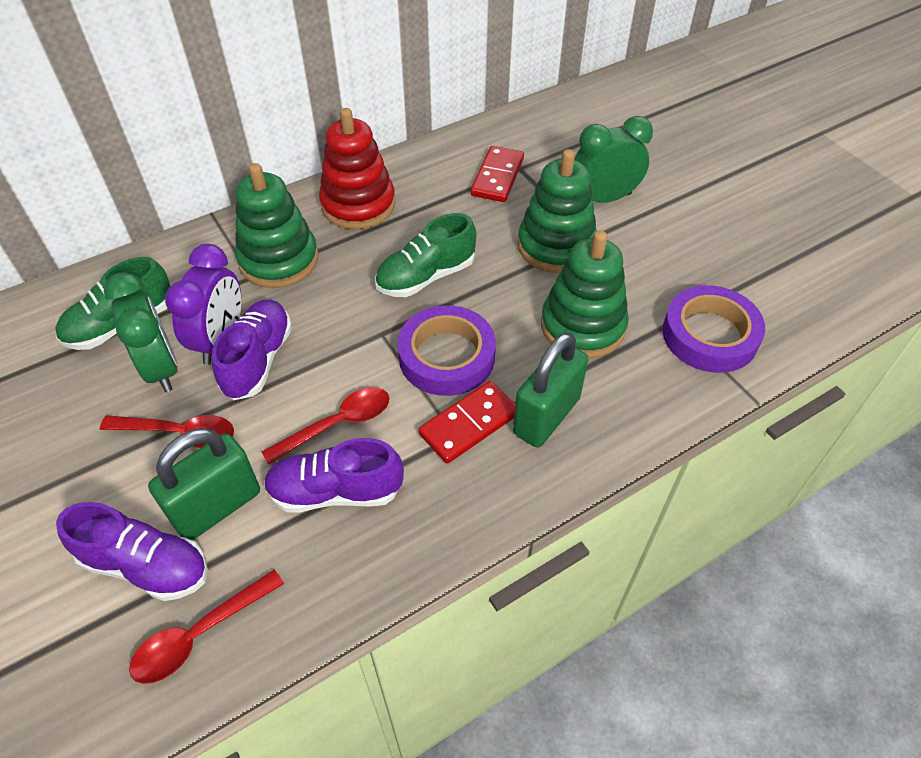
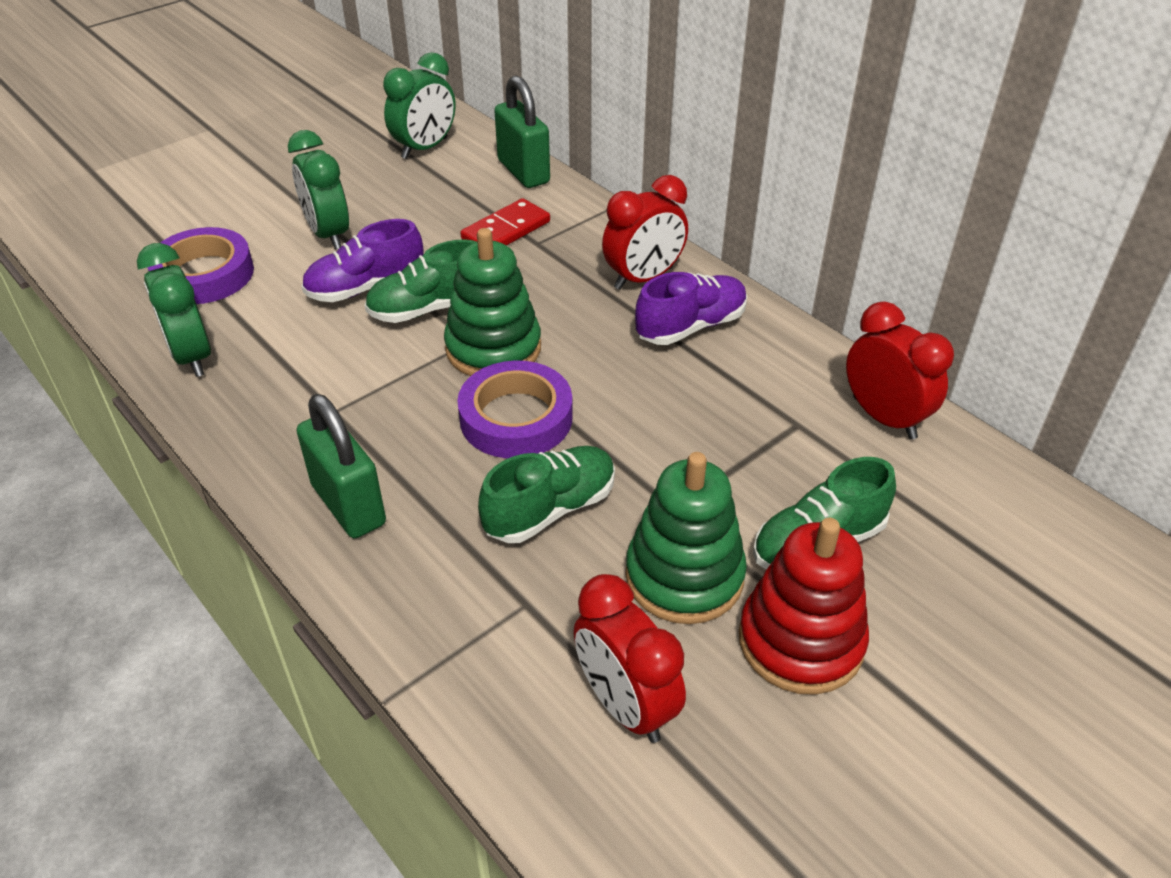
green clock: 2 -> 3
green shoe: 2 -> 3
green stacking toy: 3 -> 2
purple clock: 1 -> 0
purple shoe: 3 -> 2
red clock: 0 -> 3
red domino: 2 -> 1
red spoon: 3 -> 0

